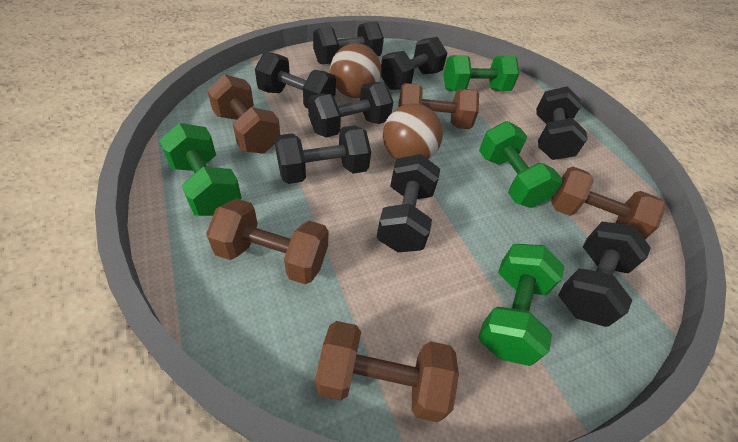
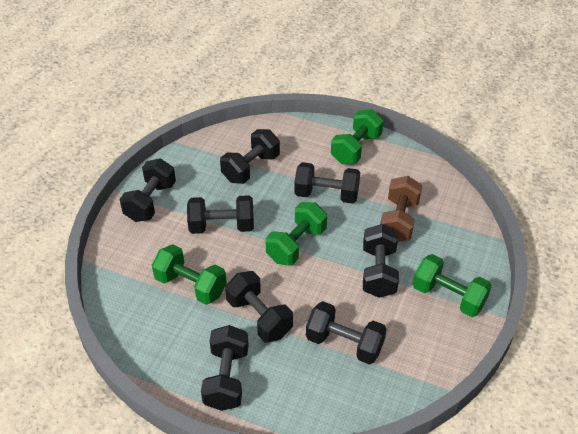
brown ball: 2 -> 0
brown dumbbell: 5 -> 1

